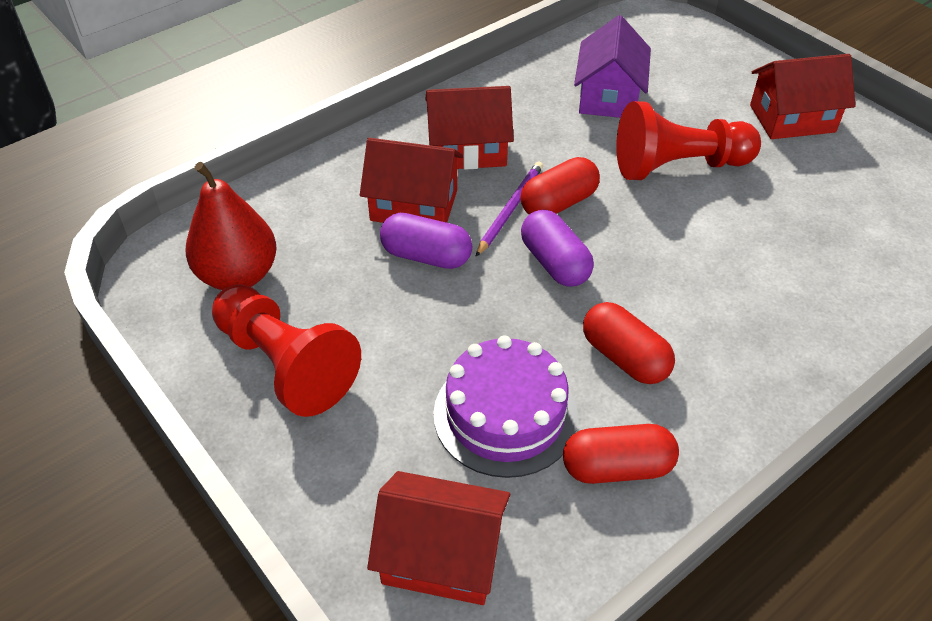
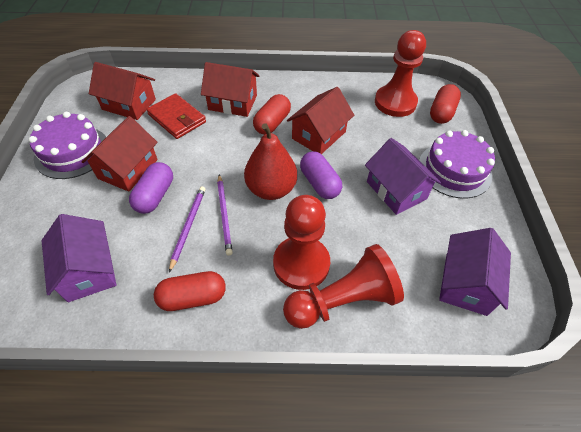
purple cake: 1 -> 2
purple house: 1 -> 3
purple pencil: 1 -> 2
red pawn: 2 -> 3
red wallet: 0 -> 1

